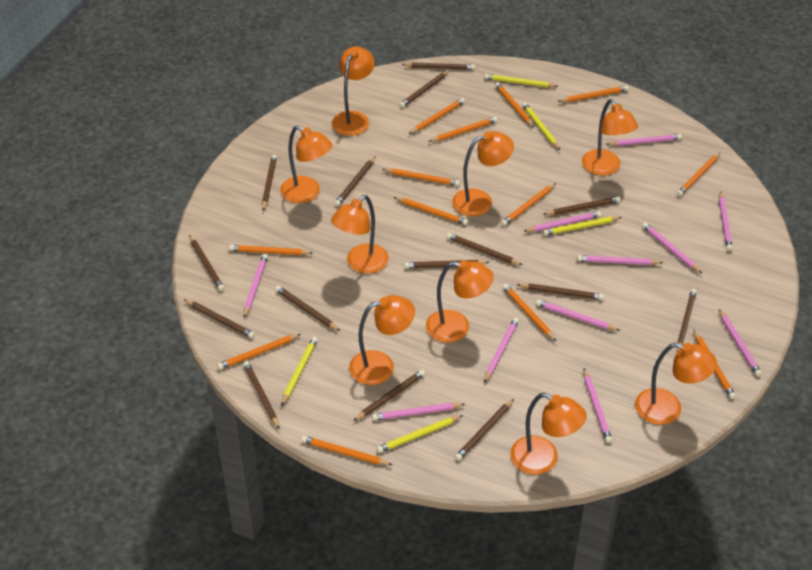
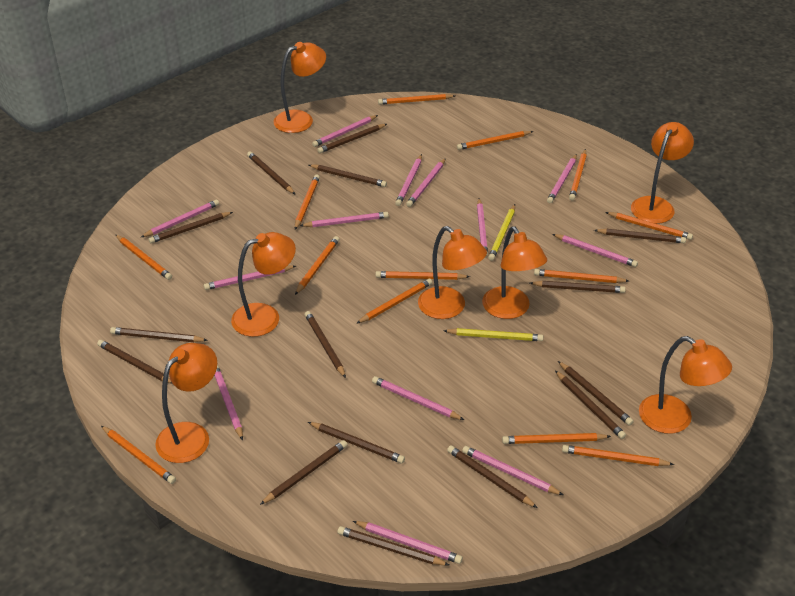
orange lamp: 9 -> 7
pink pencil: 11 -> 13
yellow pencil: 5 -> 2

